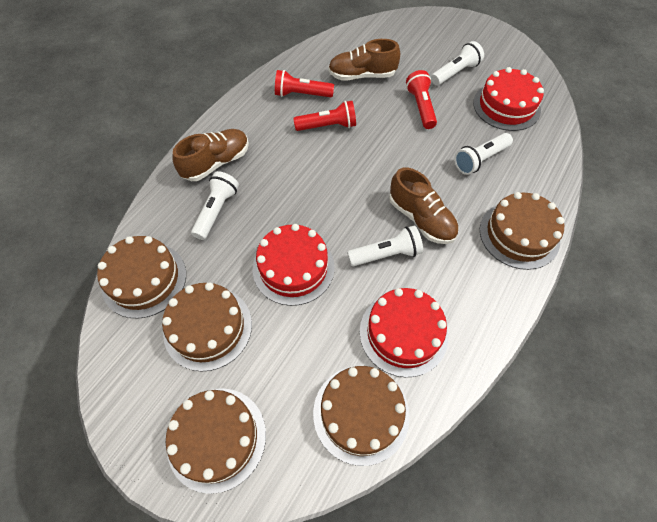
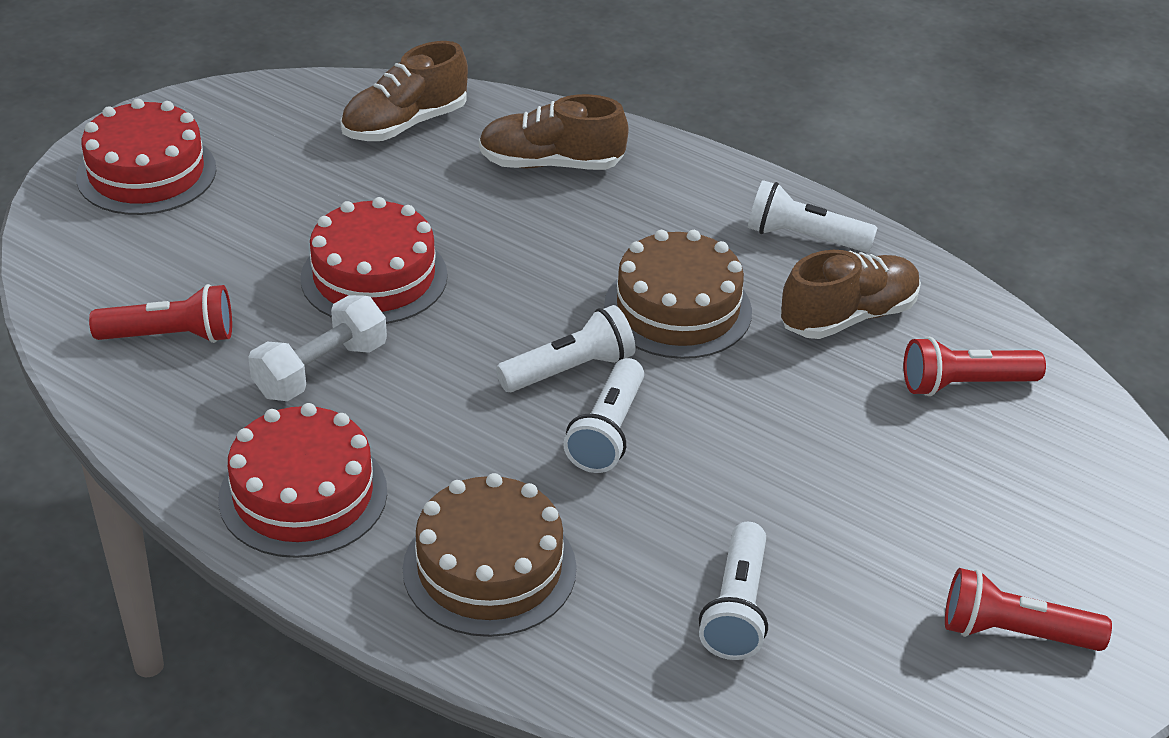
brown cake: 5 -> 2
white dumbbell: 0 -> 1

